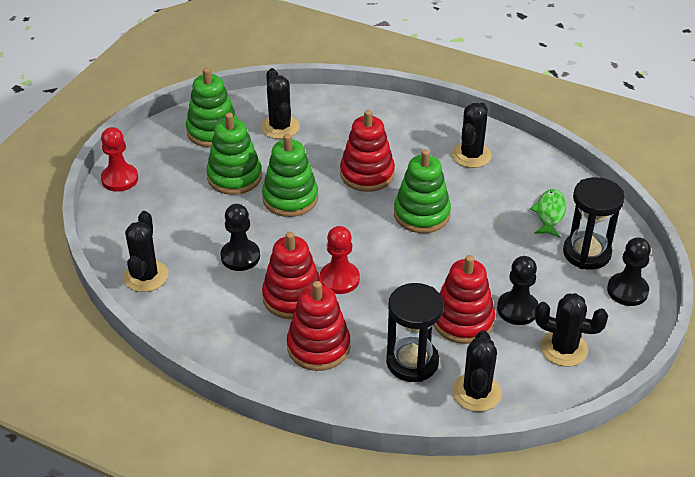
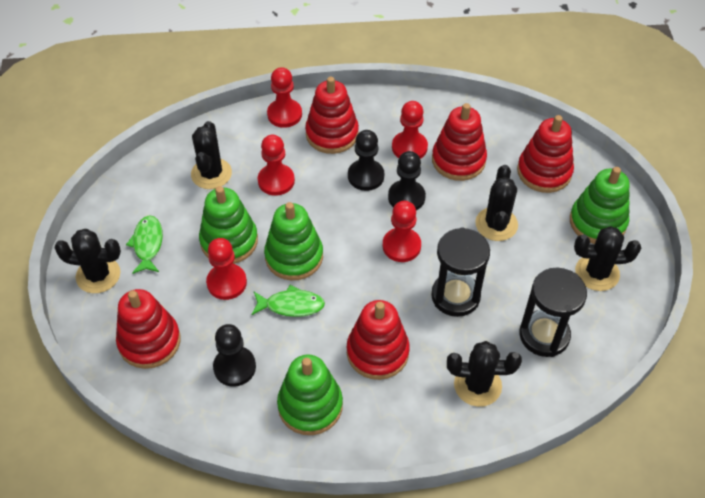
green fish: 1 -> 2
red pawn: 2 -> 5
red stacking toy: 4 -> 5

